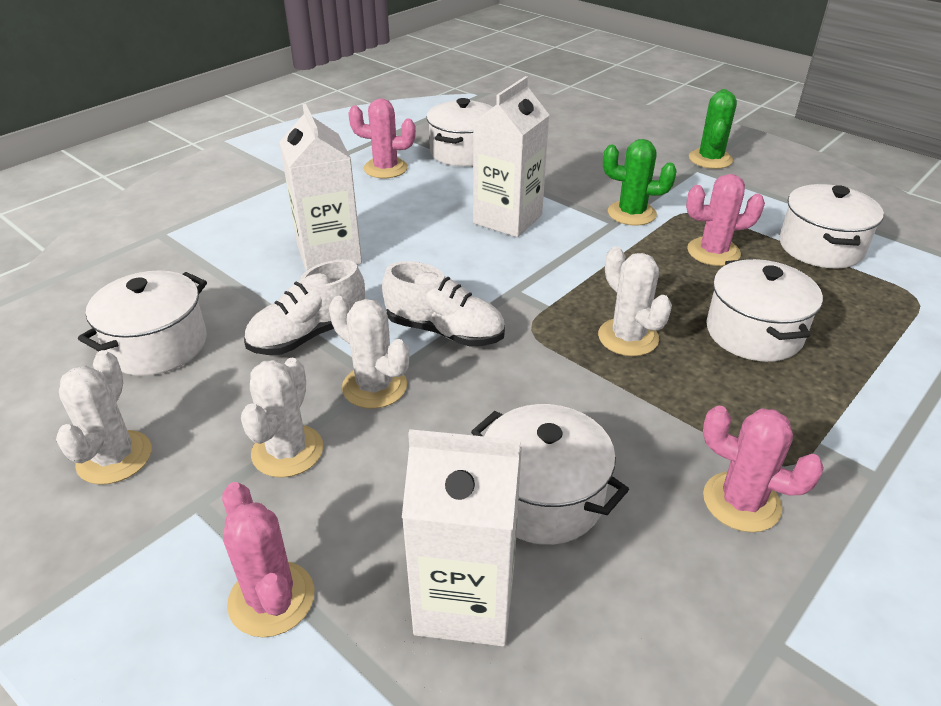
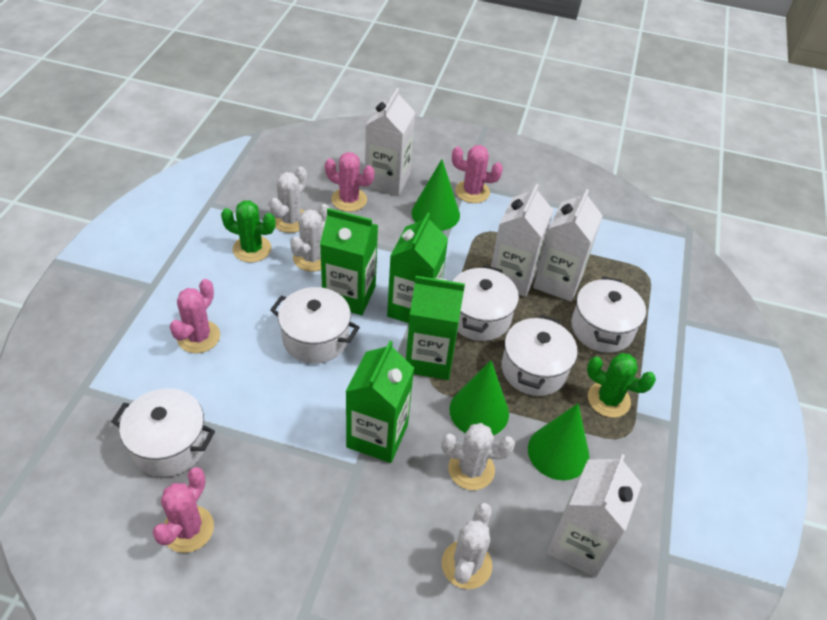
green carton: 0 -> 4
green cone: 0 -> 3
white carton: 3 -> 4
white shoe: 2 -> 0

